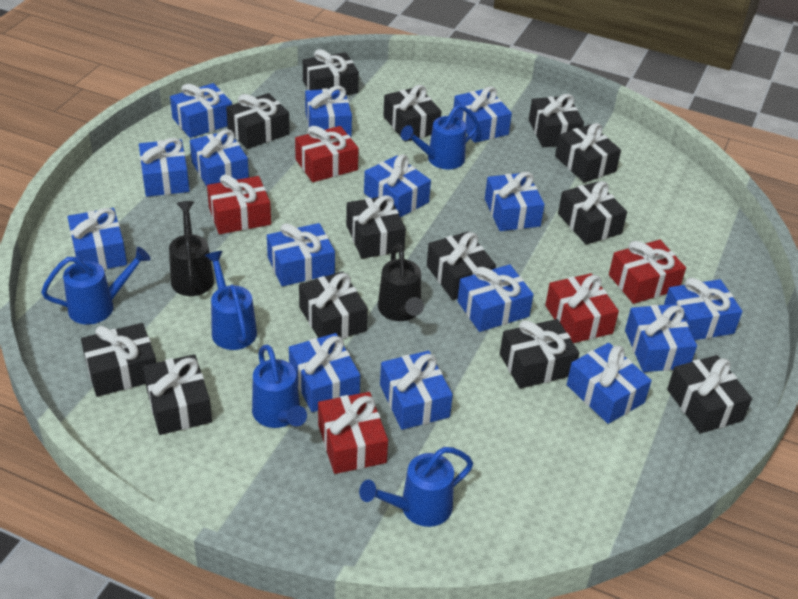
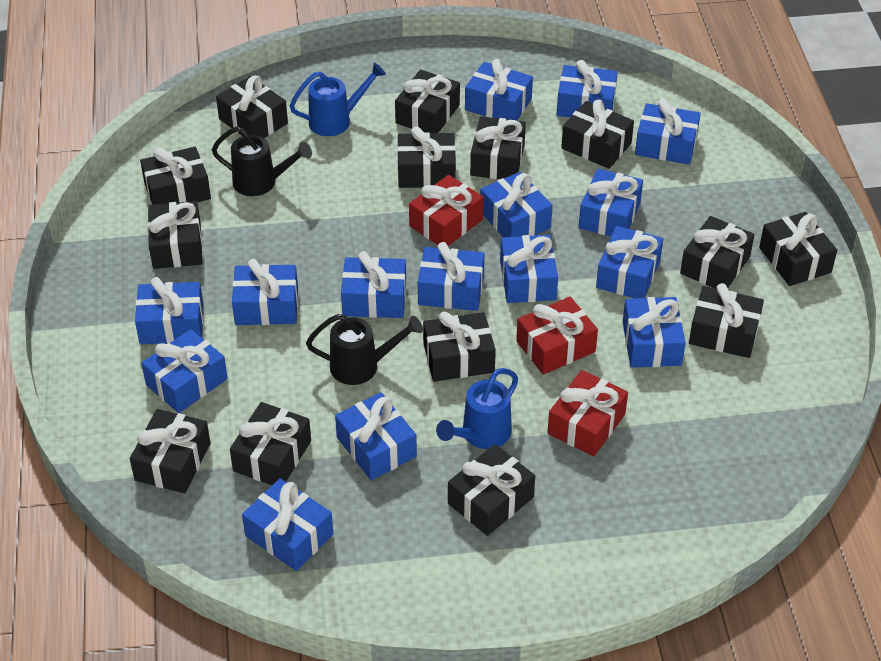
black gift: 13 -> 14
blue watering can: 5 -> 2
red gift: 5 -> 3

